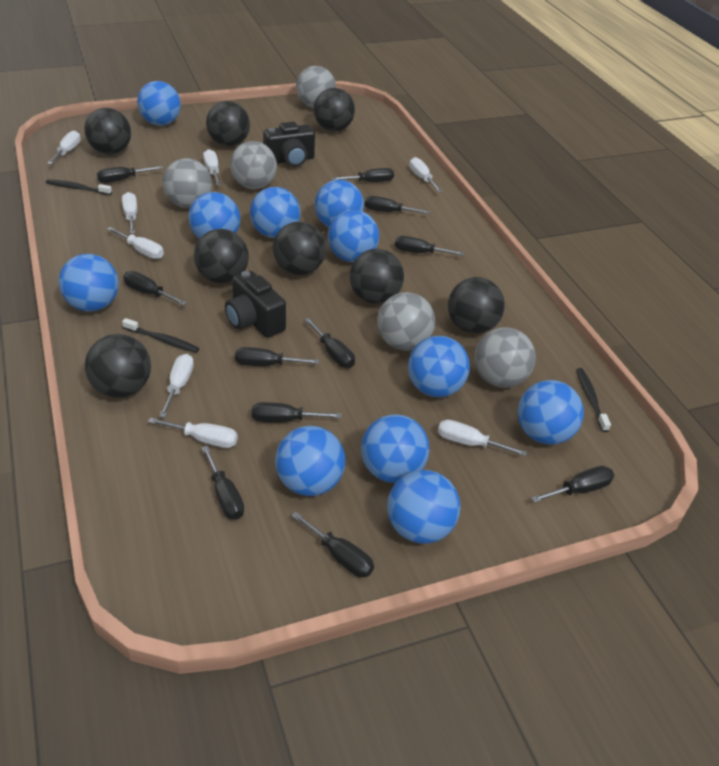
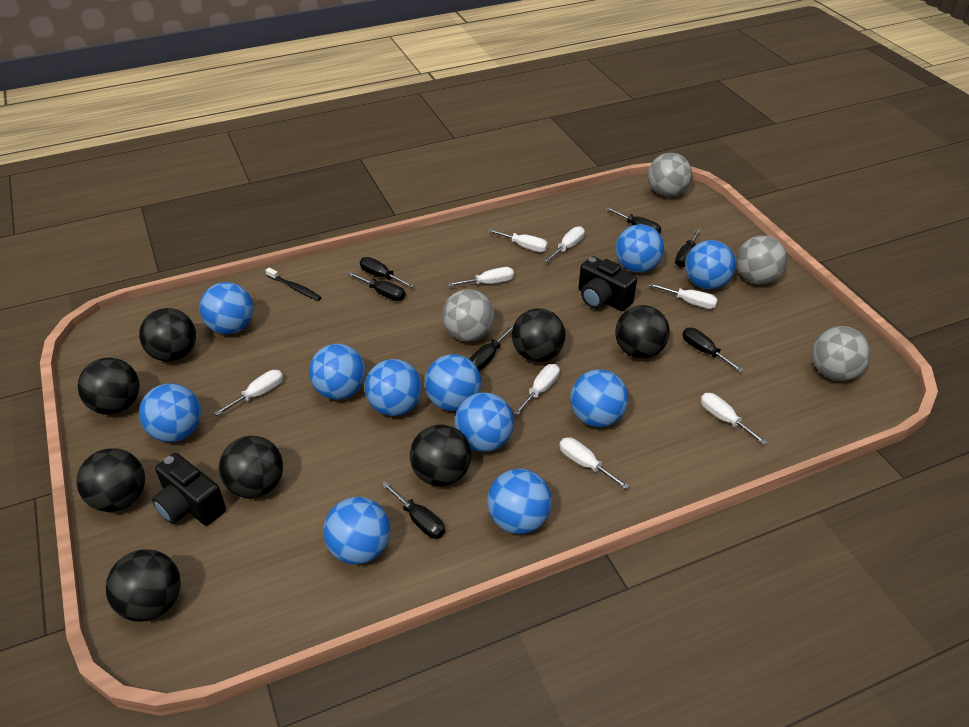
black screwdriver: 11 -> 7
black toothbrush: 3 -> 1
grey ball: 5 -> 4

